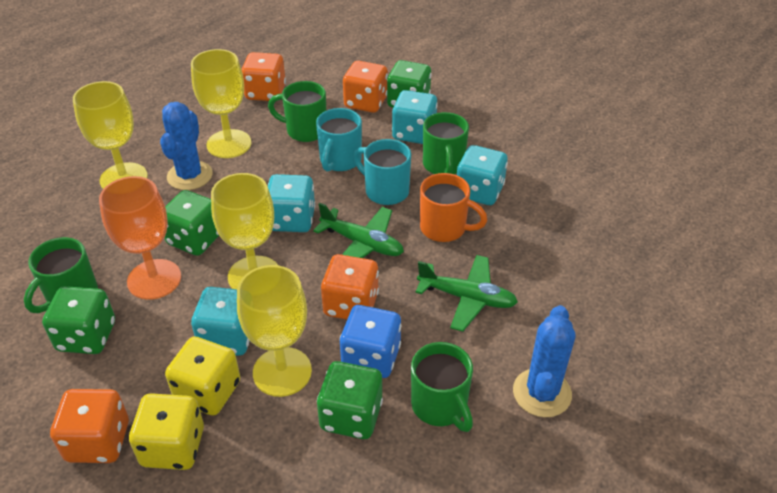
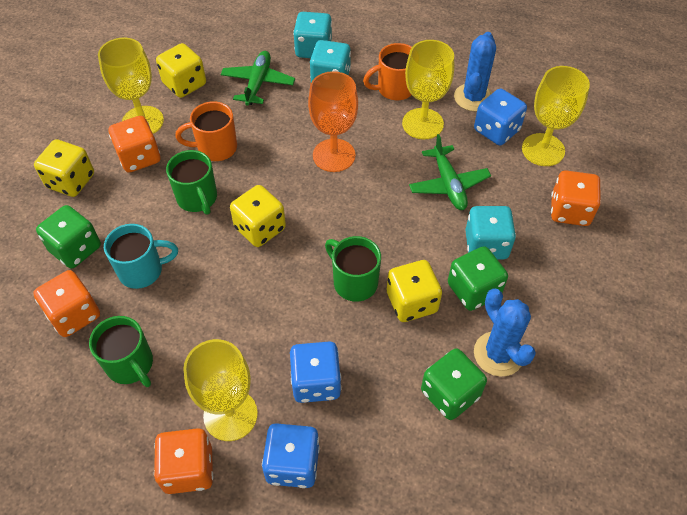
blue dice: 1 -> 3
green dice: 4 -> 3
green mug: 4 -> 3
orange mug: 1 -> 2
turquoise dice: 4 -> 3
turquoise mug: 2 -> 1
yellow dice: 2 -> 4

